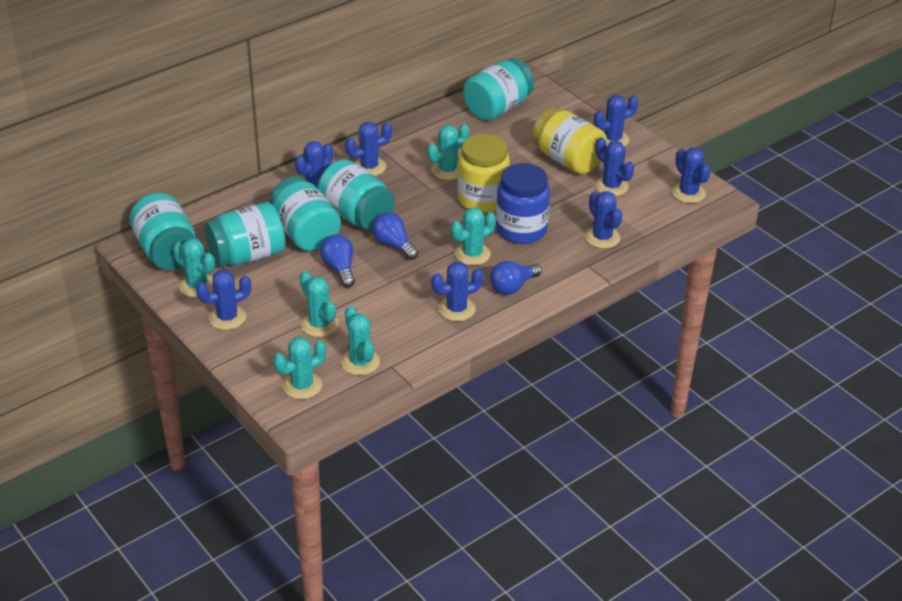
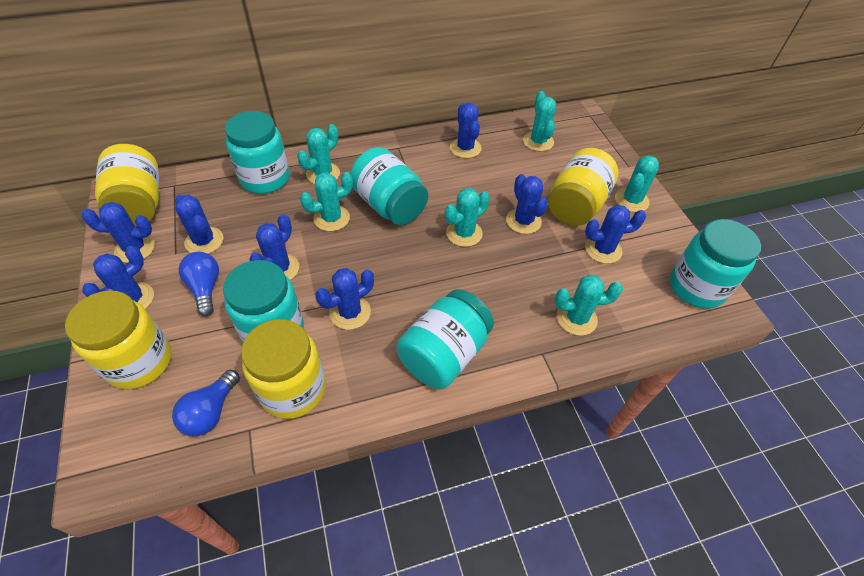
blue jar: 1 -> 0
blue light bulb: 3 -> 2
yellow jar: 2 -> 4

